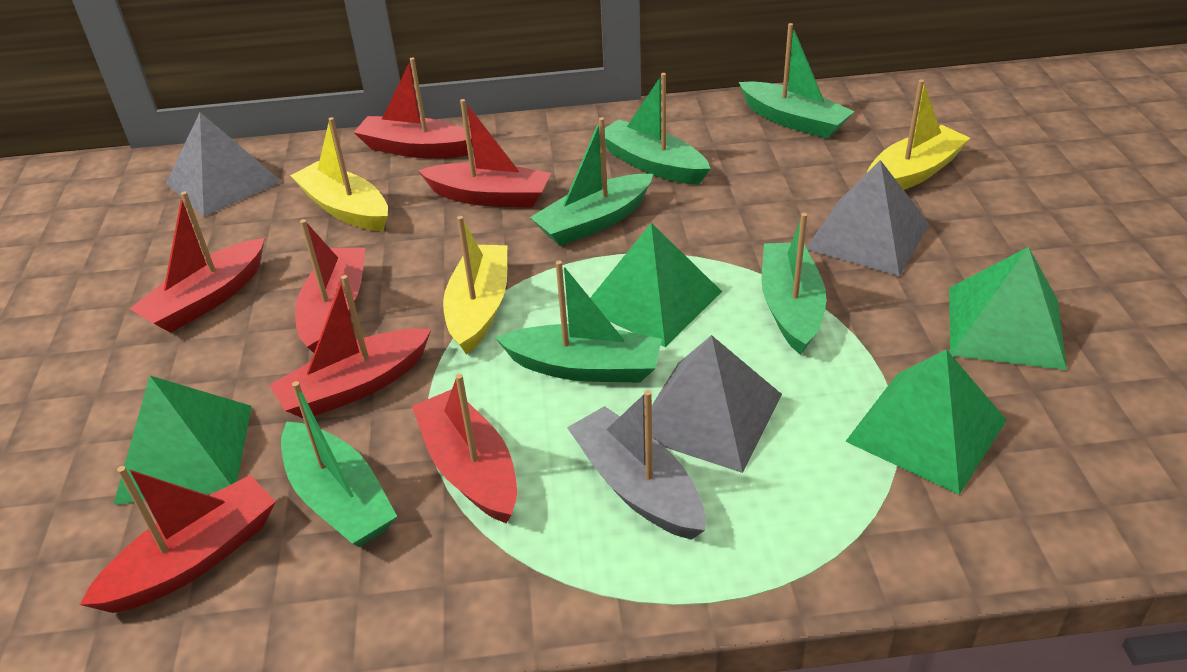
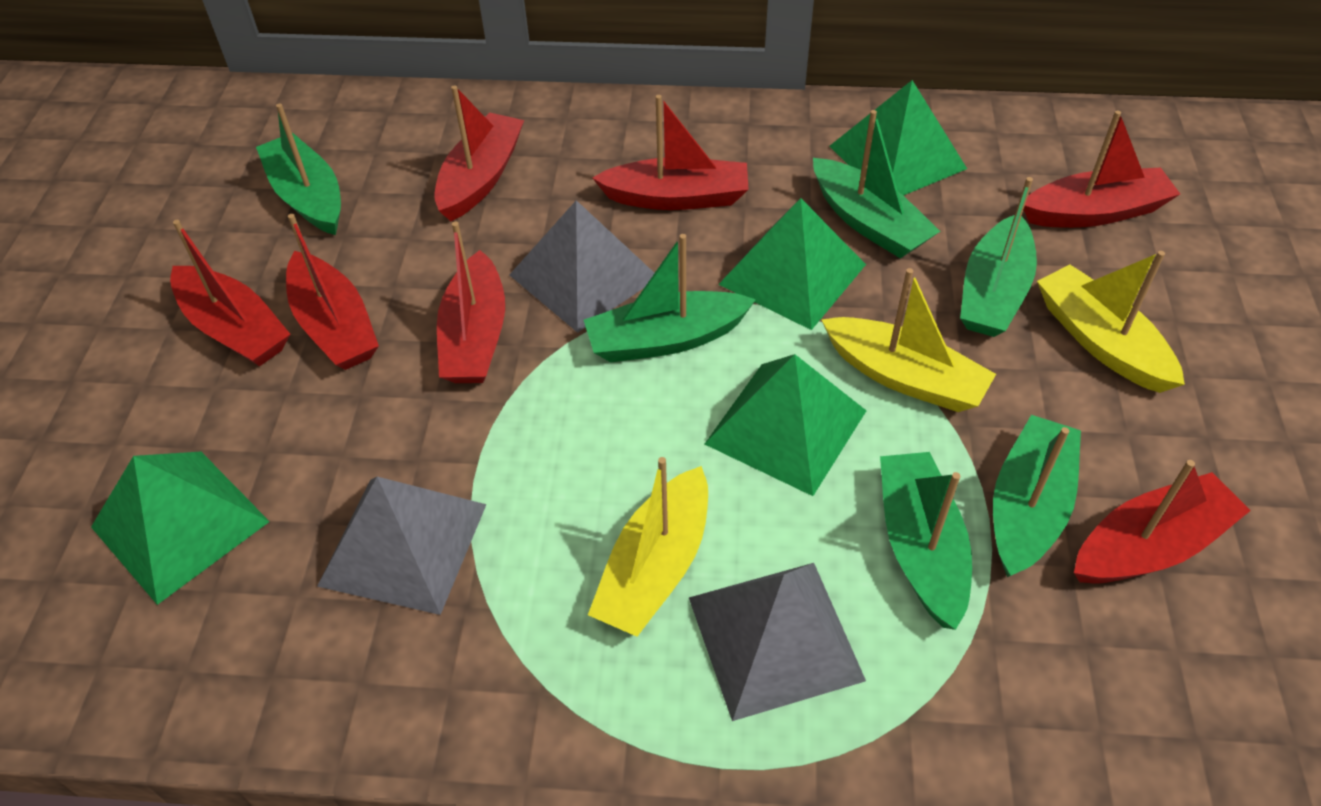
grey boat: 1 -> 0

